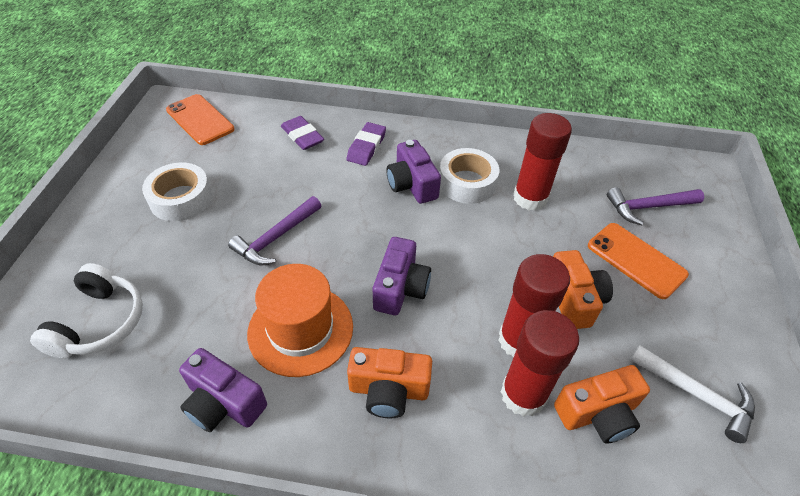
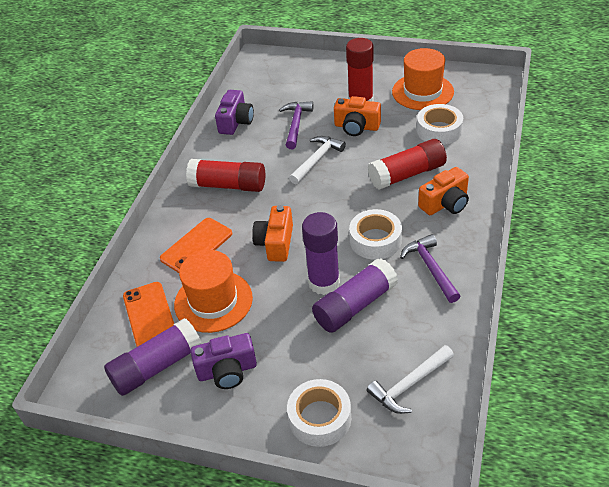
orange hat: 1 -> 2
purple camera: 3 -> 2
purple eraser: 2 -> 0
purple glue stick: 0 -> 3
white hammer: 1 -> 2
white headphones: 1 -> 0
white tape: 2 -> 3

